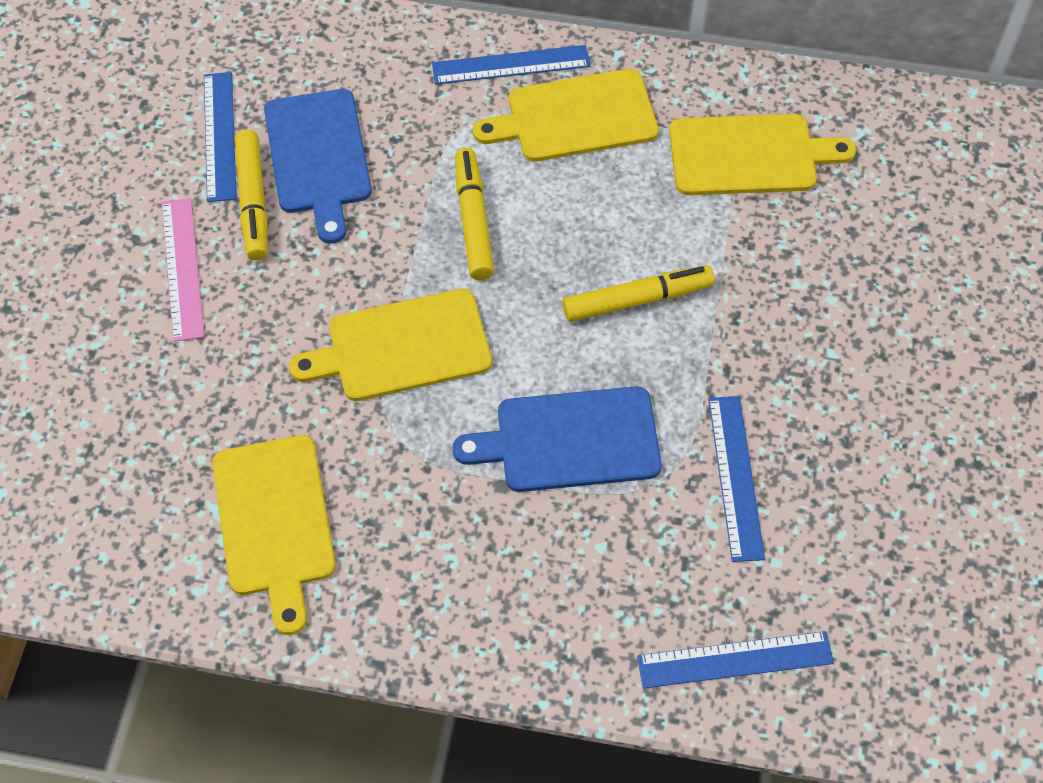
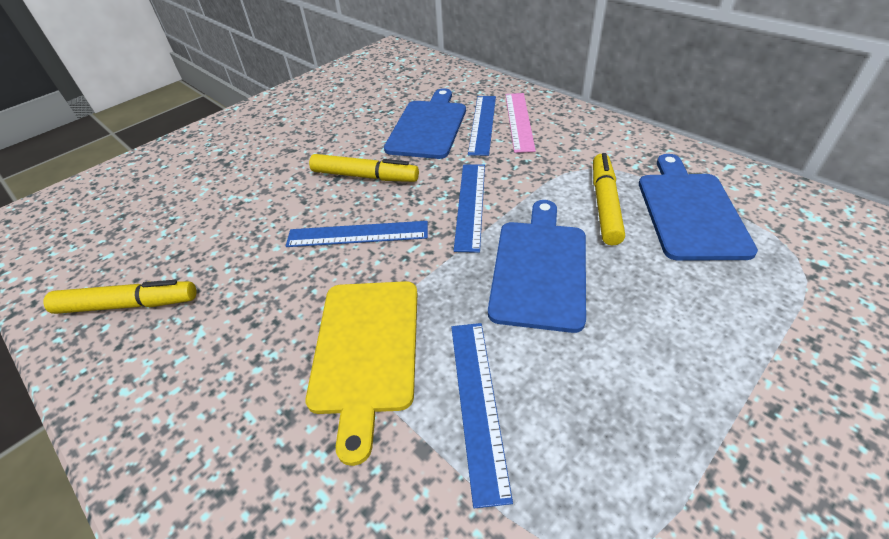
blue cutting board: 2 -> 3
yellow cutting board: 4 -> 1

